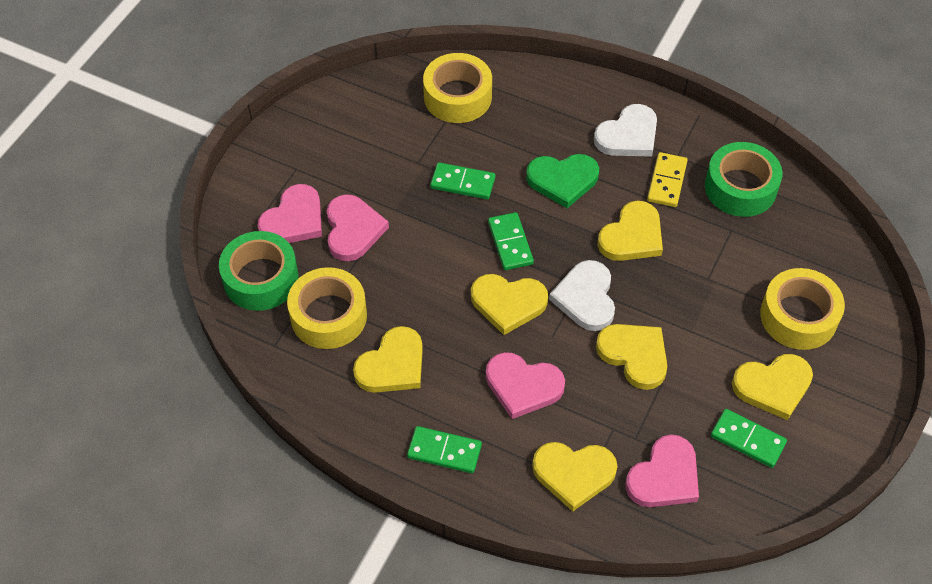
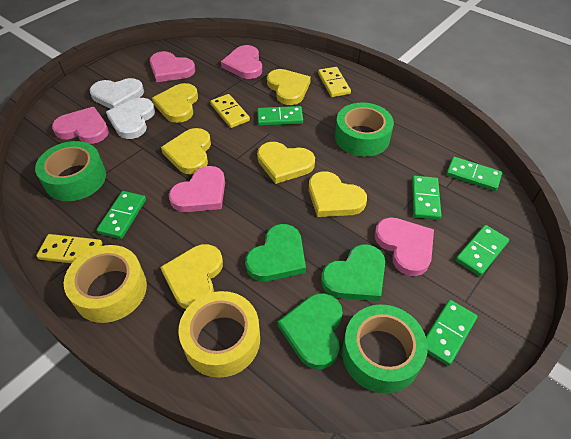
green domino: 4 -> 6
green heart: 1 -> 3
green tape: 2 -> 3
pink heart: 4 -> 5
yellow domino: 1 -> 3
yellow tape: 3 -> 2

